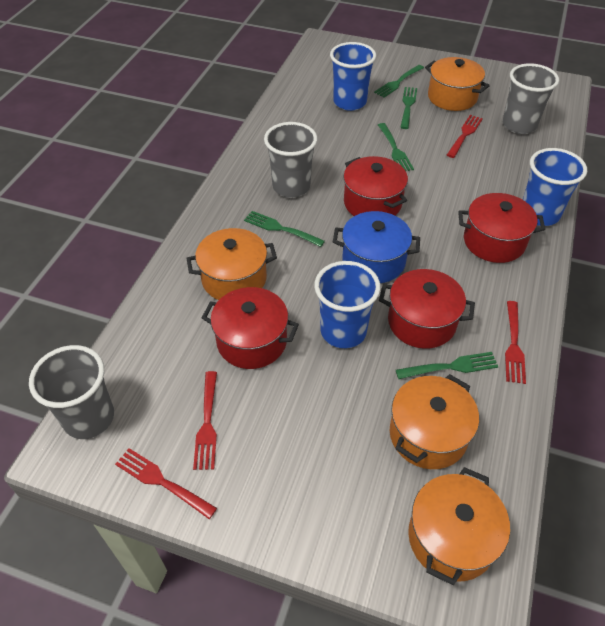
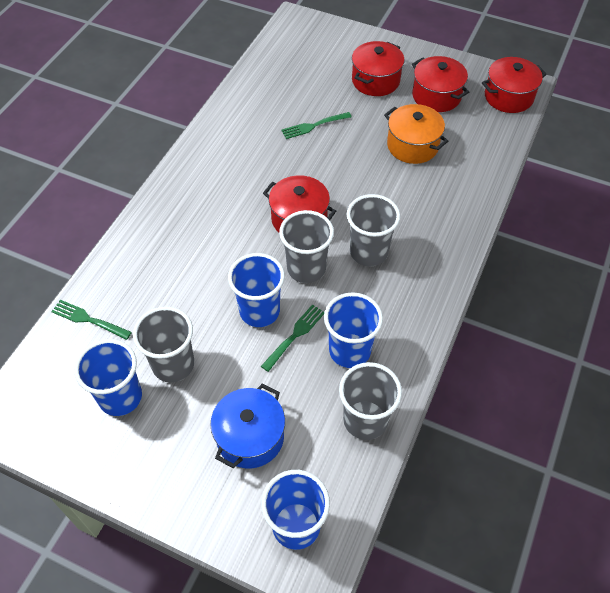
blue cup: 3 -> 4
green fork: 5 -> 3
grey cup: 3 -> 4
orange pot: 4 -> 1
red fork: 4 -> 0

